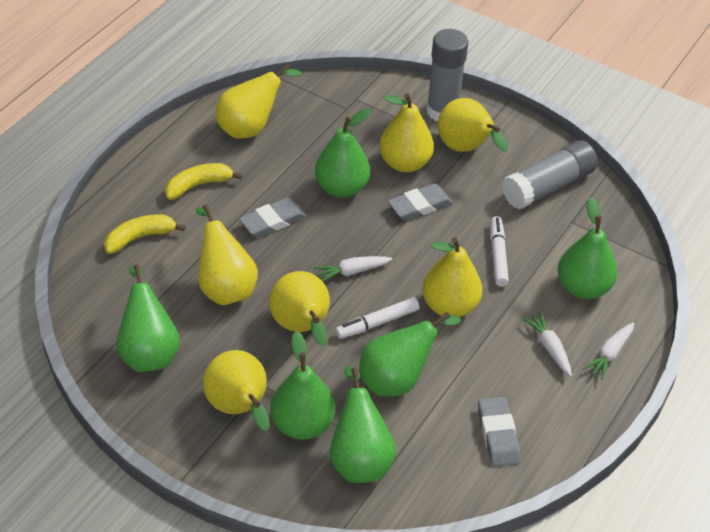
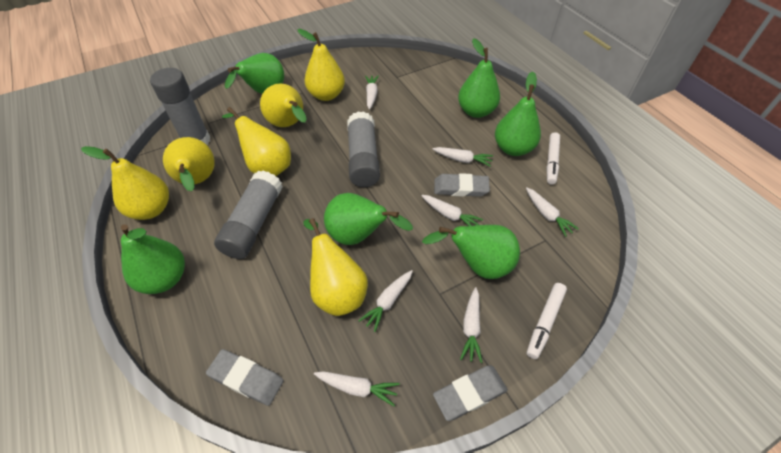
grey glue stick: 2 -> 3
white carrot: 3 -> 7
yellow banana: 2 -> 0
yellow pear: 7 -> 6

